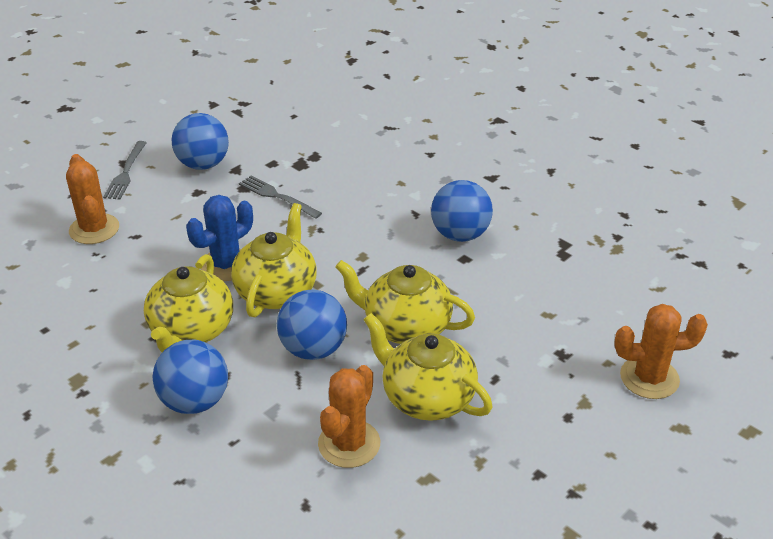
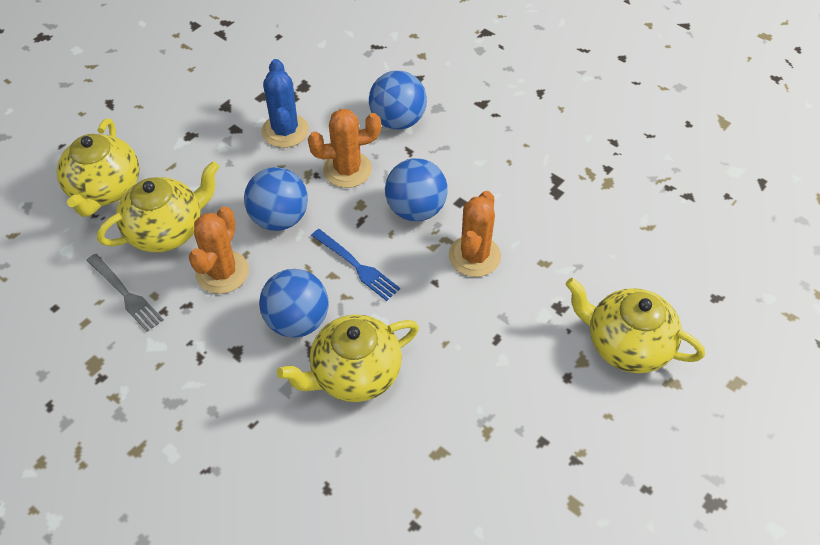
blue fork: 0 -> 1
grey fork: 2 -> 1

